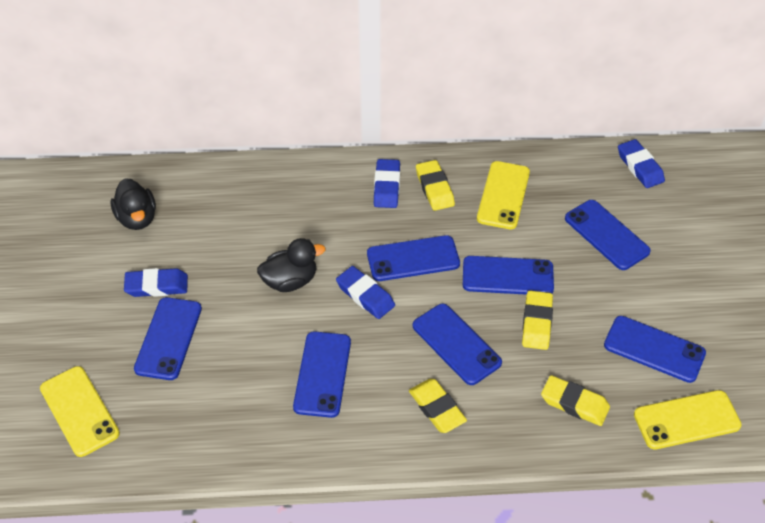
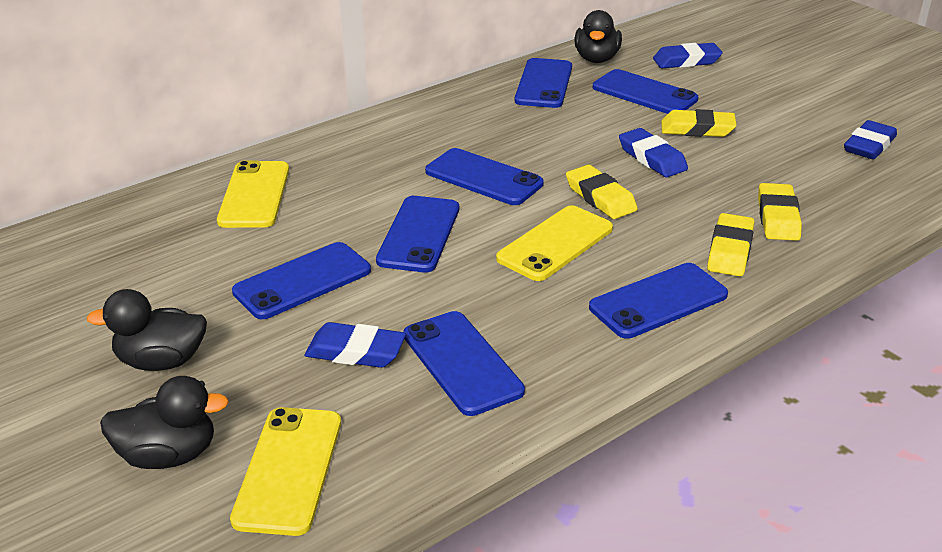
black duck: 2 -> 3

